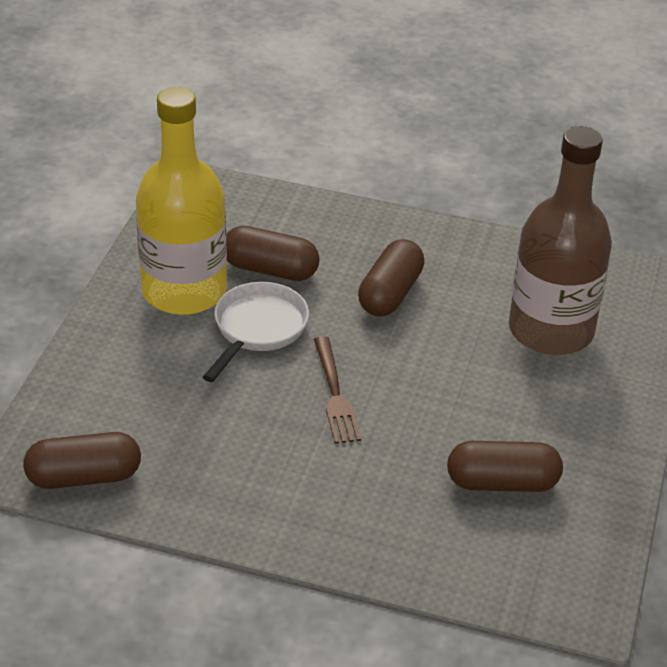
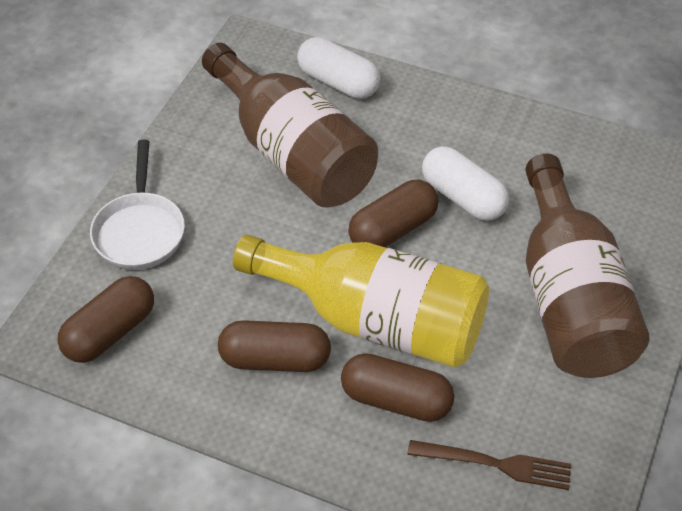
brown bottle: 1 -> 2
white capsule: 0 -> 2

